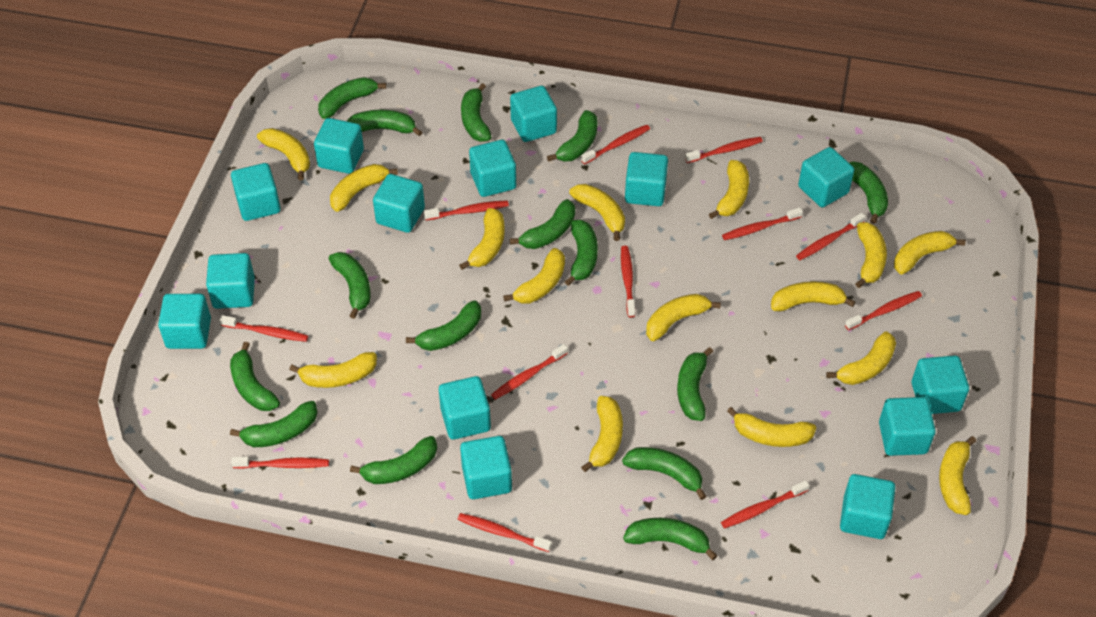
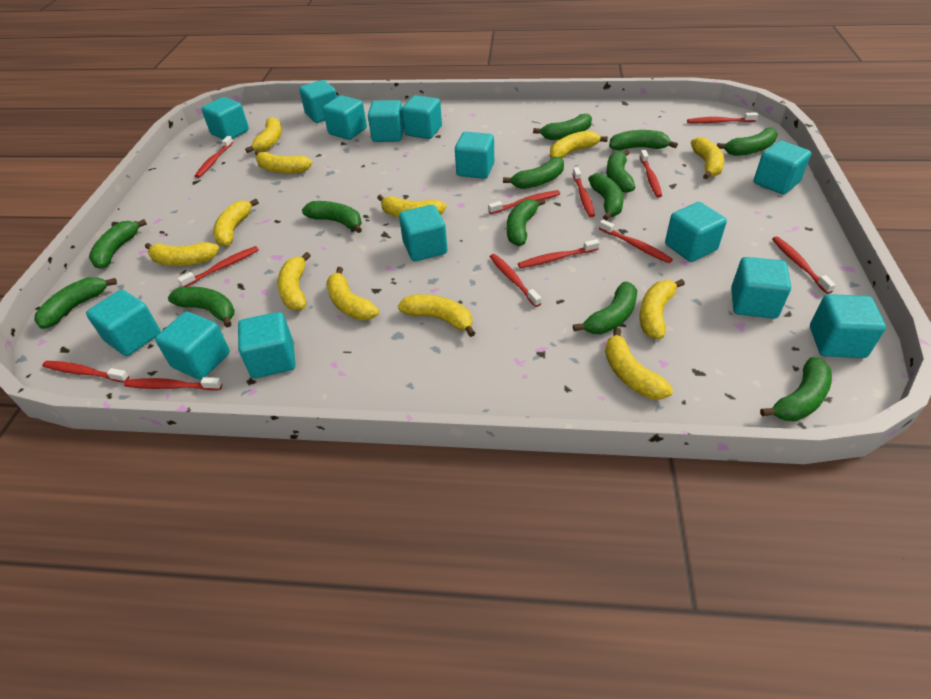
green banana: 15 -> 13
yellow banana: 15 -> 12

